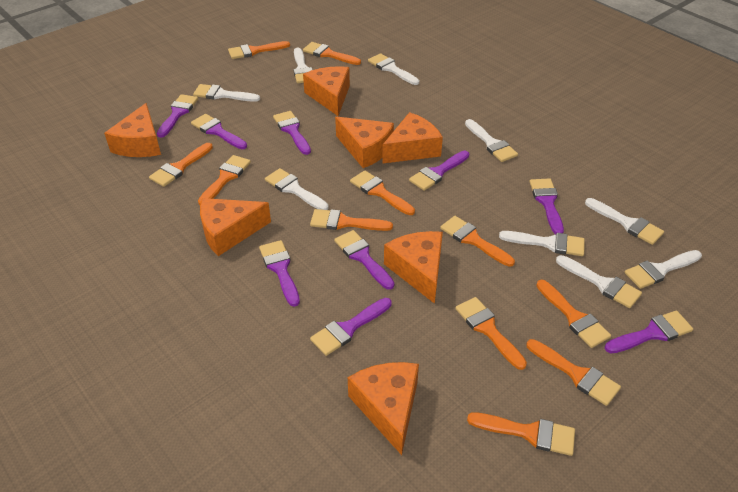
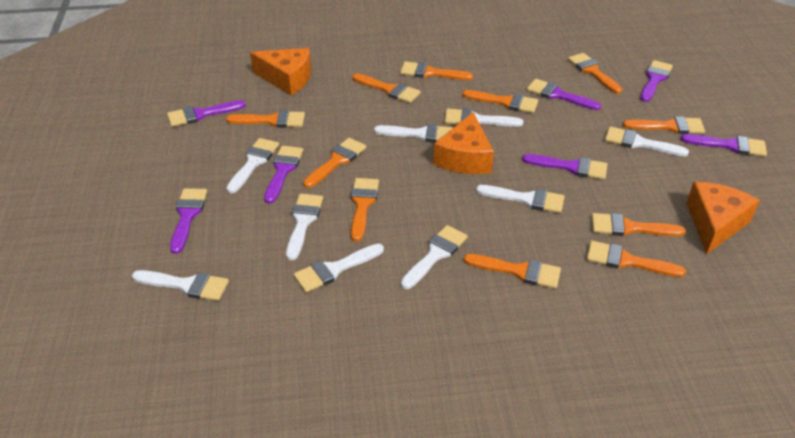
orange cheese: 7 -> 3
purple brush: 9 -> 7

